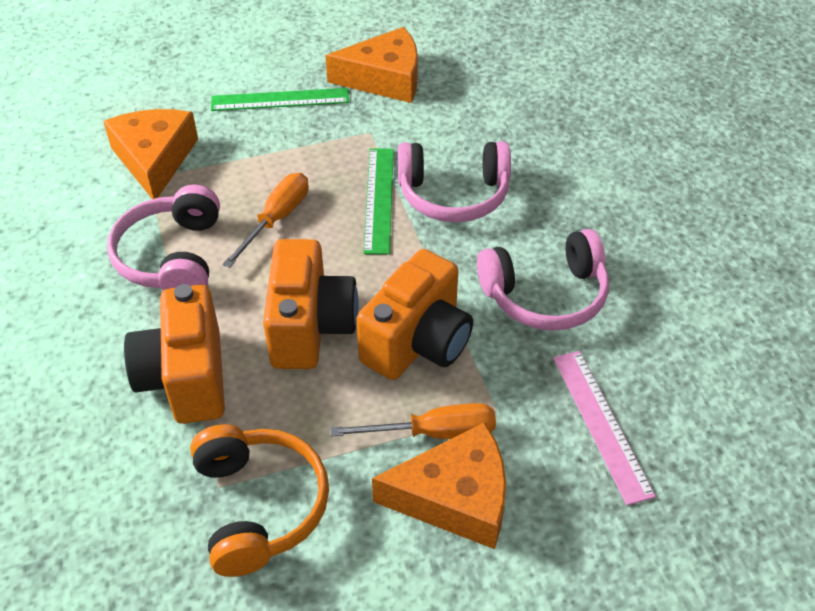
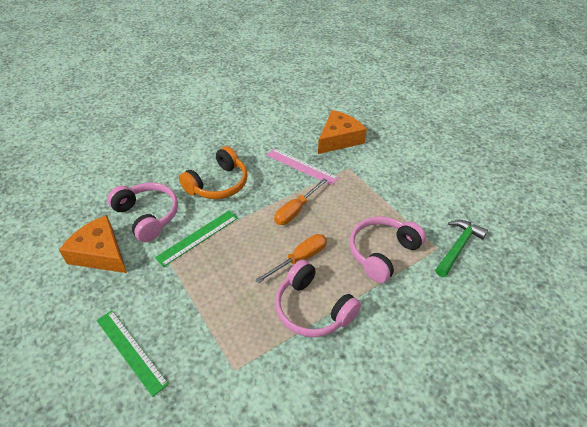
green hammer: 0 -> 1
orange camera: 3 -> 0
orange cheese: 3 -> 2

